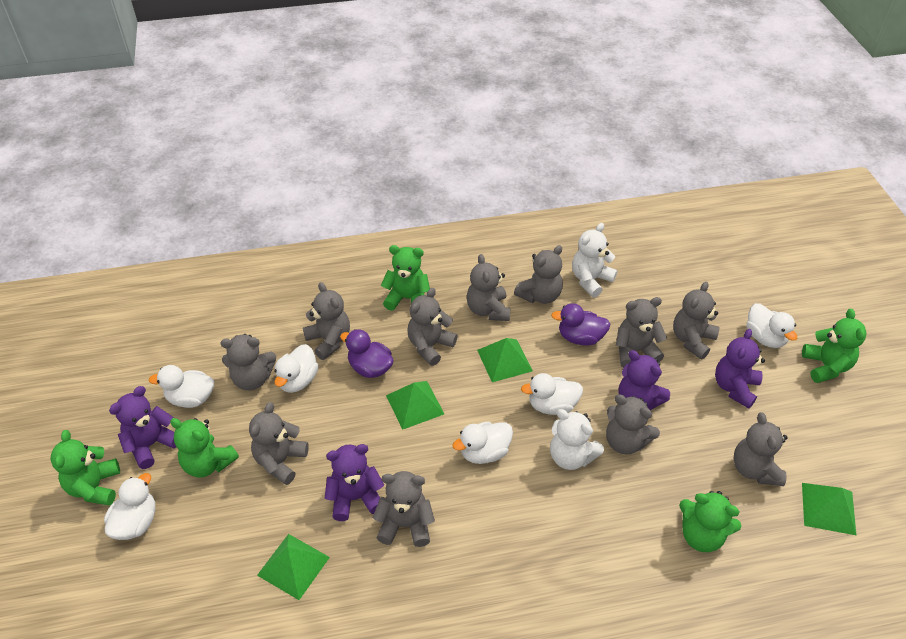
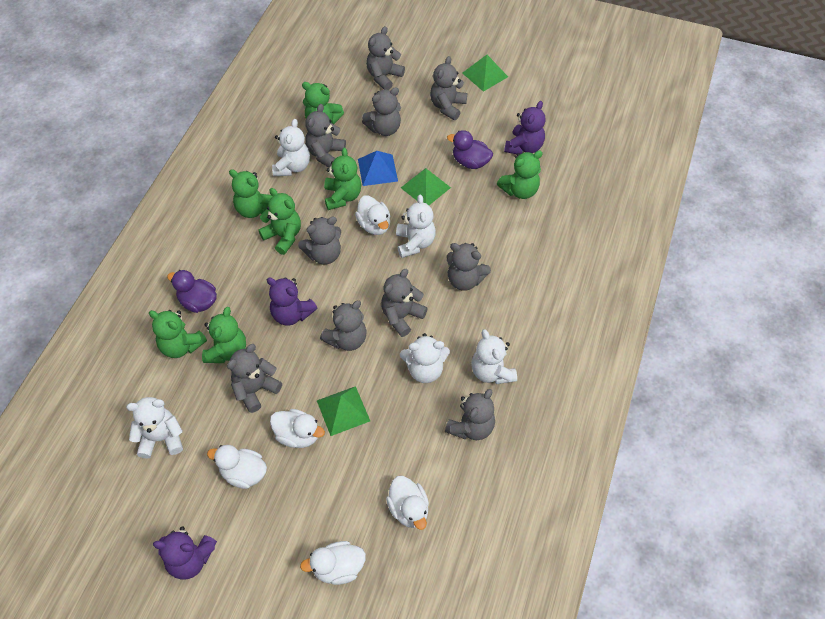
blue pyramid: 0 -> 1
green pyramid: 4 -> 3
green teddy bear: 5 -> 7
grey teddy bear: 11 -> 10
purple teddy bear: 4 -> 3
white duck: 6 -> 5
white teddy bear: 2 -> 5

